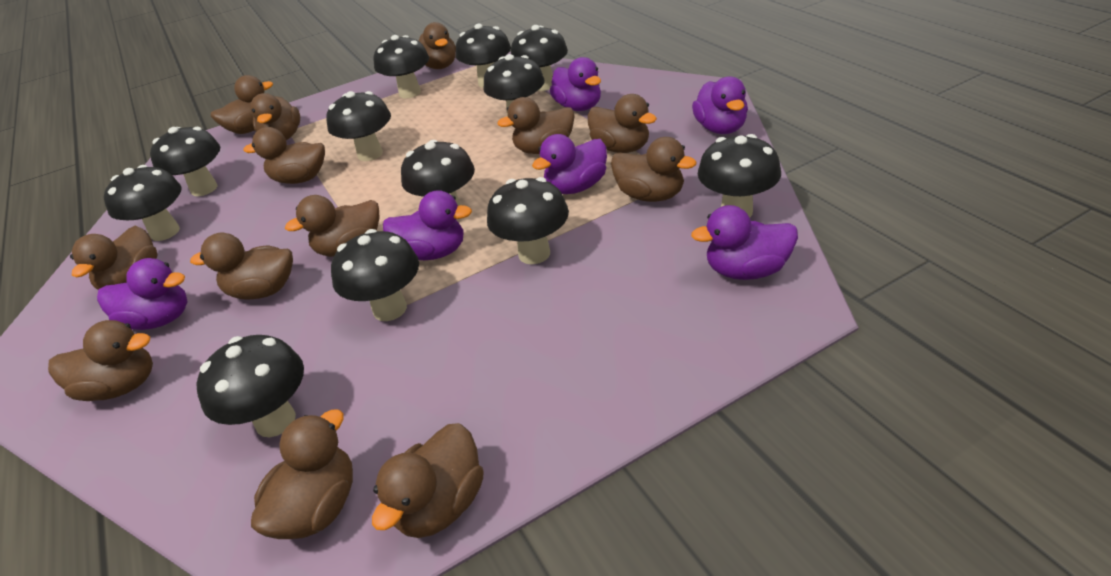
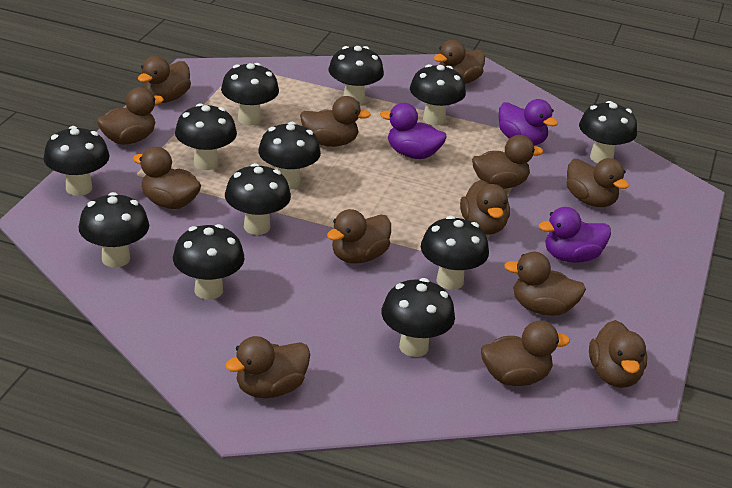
purple duck: 6 -> 3

